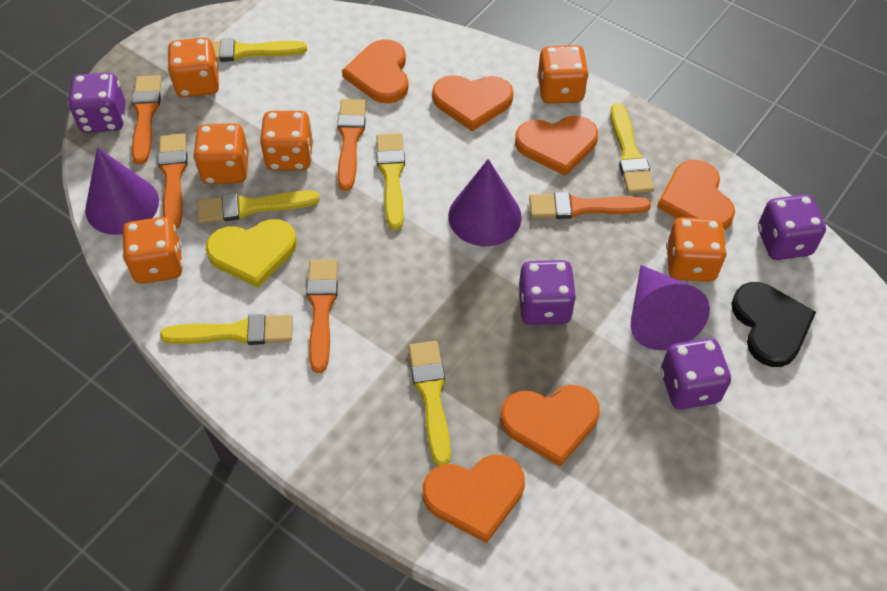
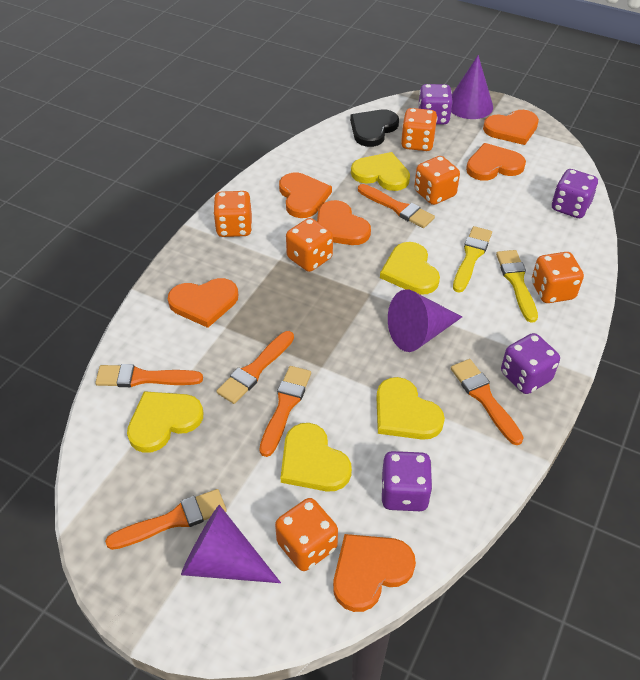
orange brush: 5 -> 6
yellow brush: 6 -> 2
yellow heart: 1 -> 5

